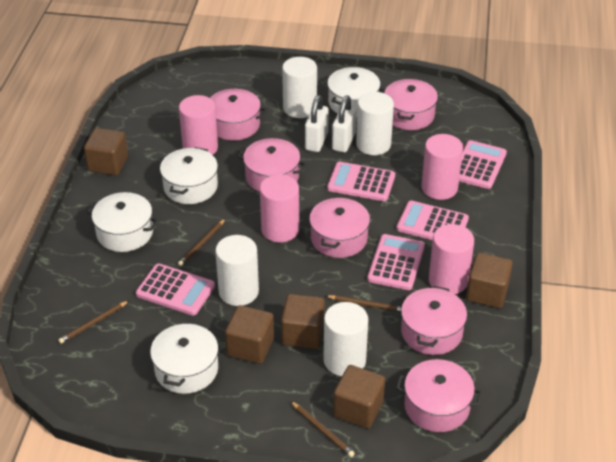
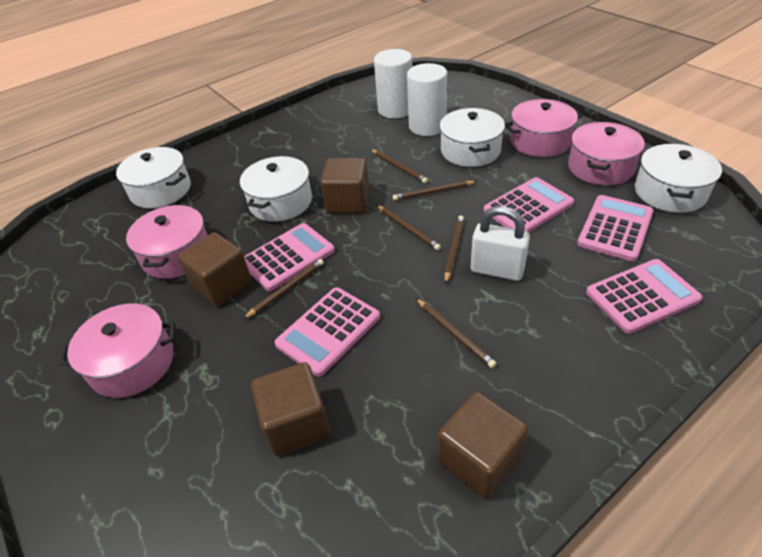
brown cube: 5 -> 4
brown pencil: 4 -> 6
pink cylinder: 4 -> 0
pink pot: 6 -> 4
white cylinder: 4 -> 2
white padlock: 2 -> 1

